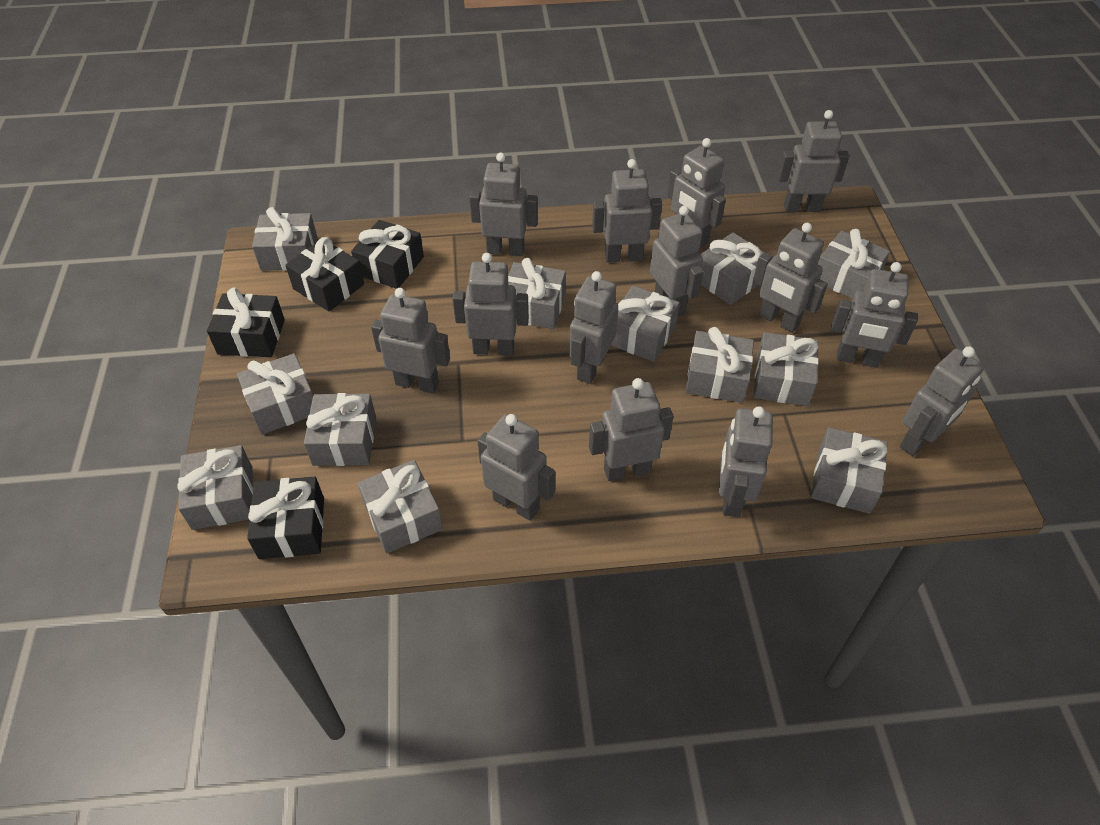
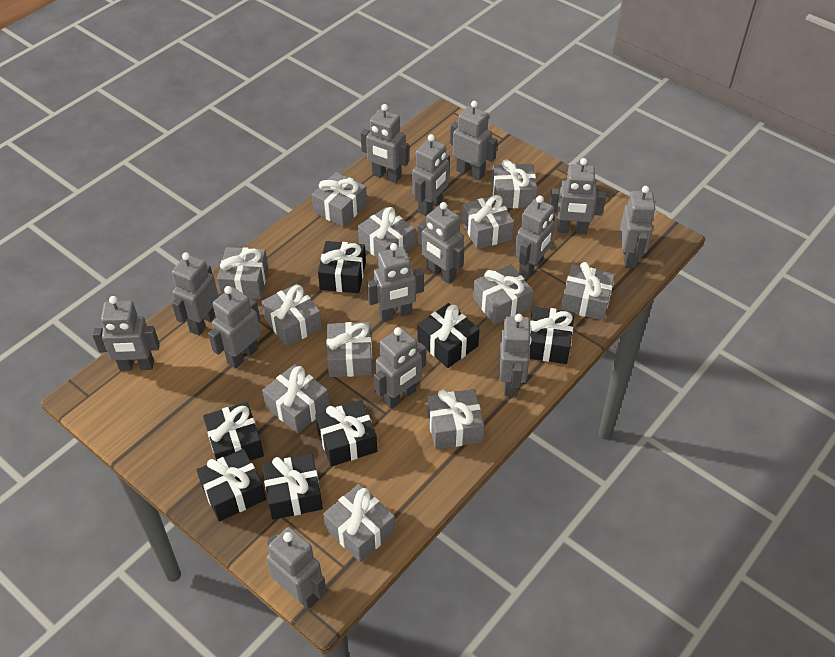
black gift: 4 -> 7

